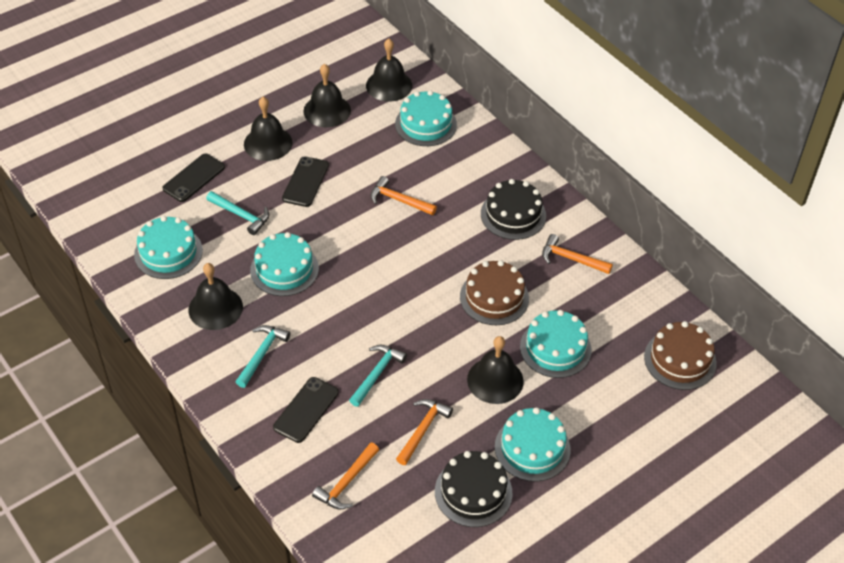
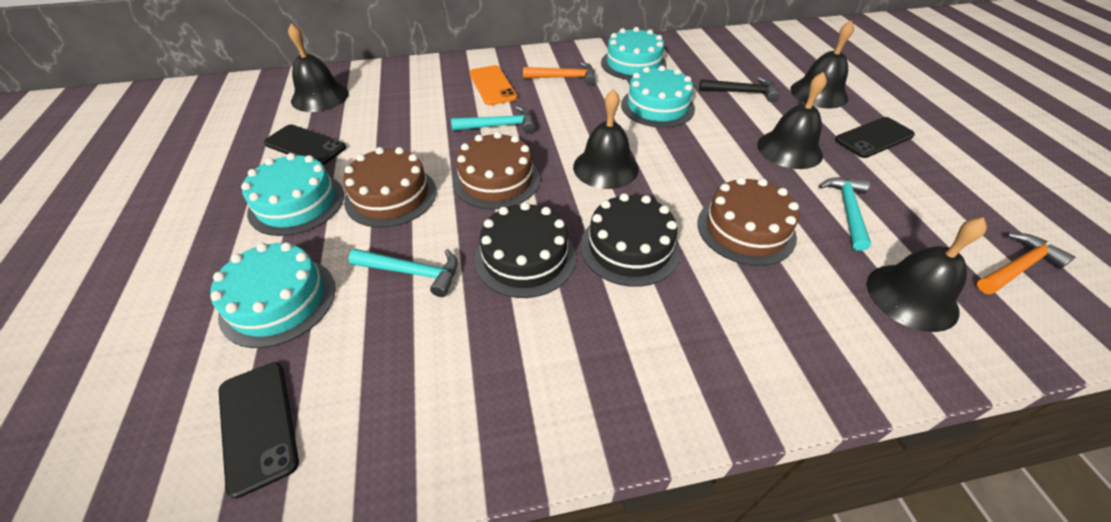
black hammer: 0 -> 1
brown cake: 2 -> 3
orange hammer: 4 -> 2
orange phone: 0 -> 1
turquoise cake: 5 -> 4

